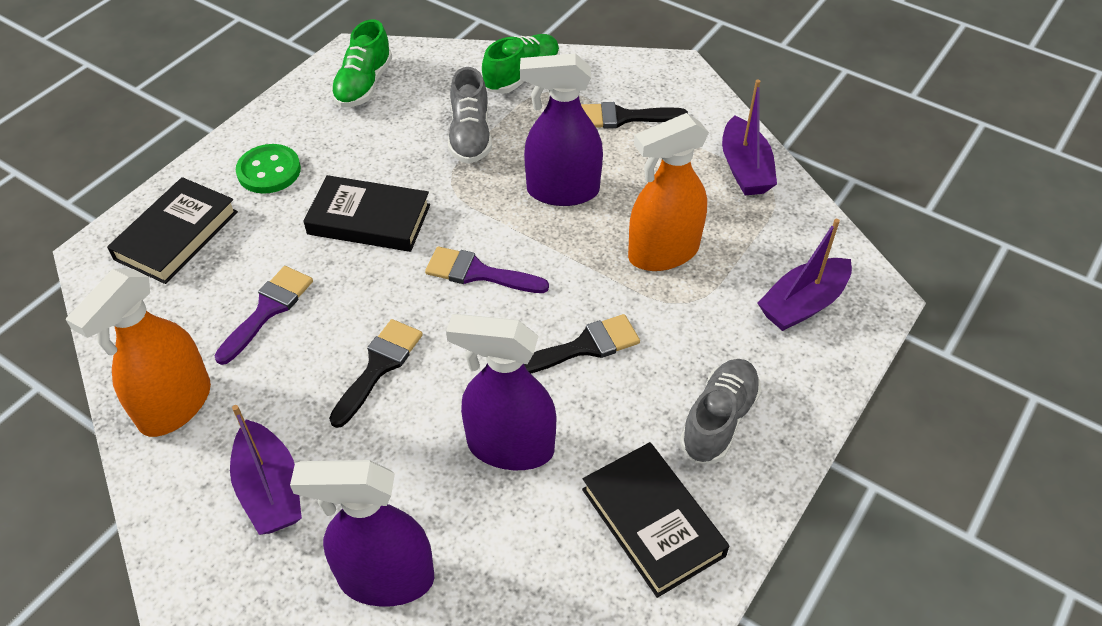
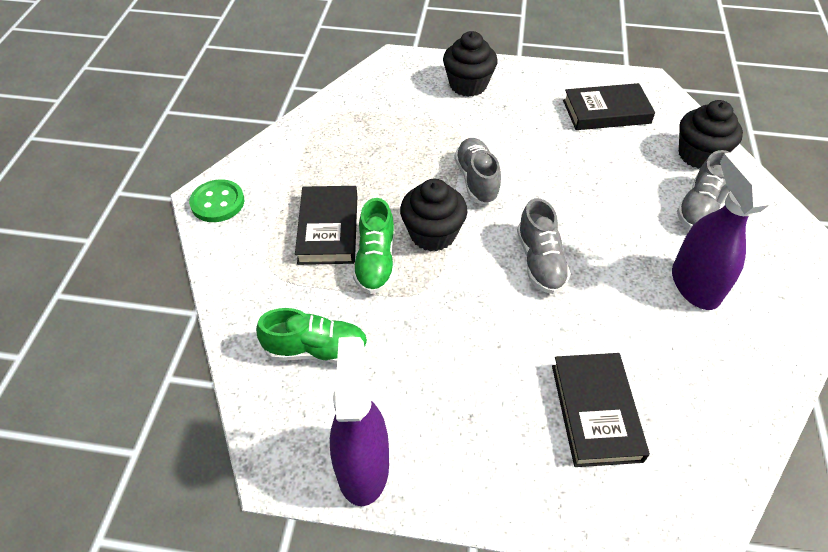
black brush: 3 -> 0
black cupcake: 0 -> 3
grey shoe: 2 -> 3
orange spray bottle: 2 -> 0
purple boat: 3 -> 0
purple brush: 2 -> 0
purple spray bottle: 3 -> 2

